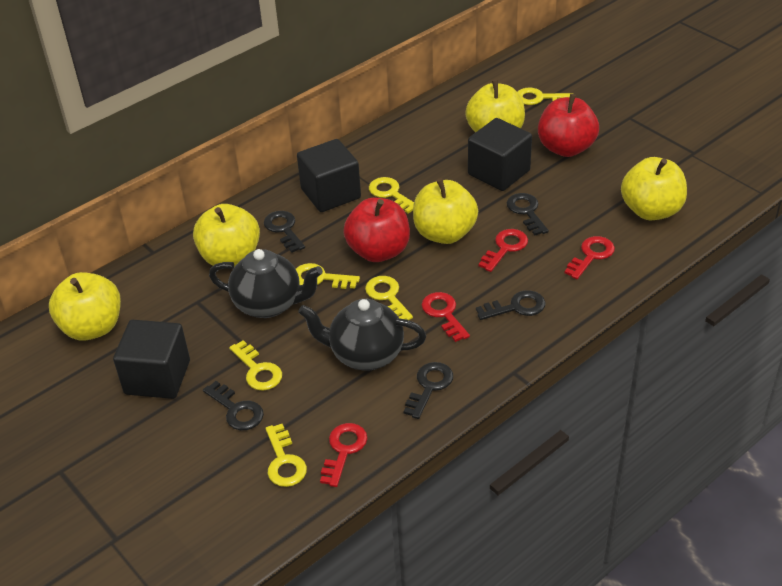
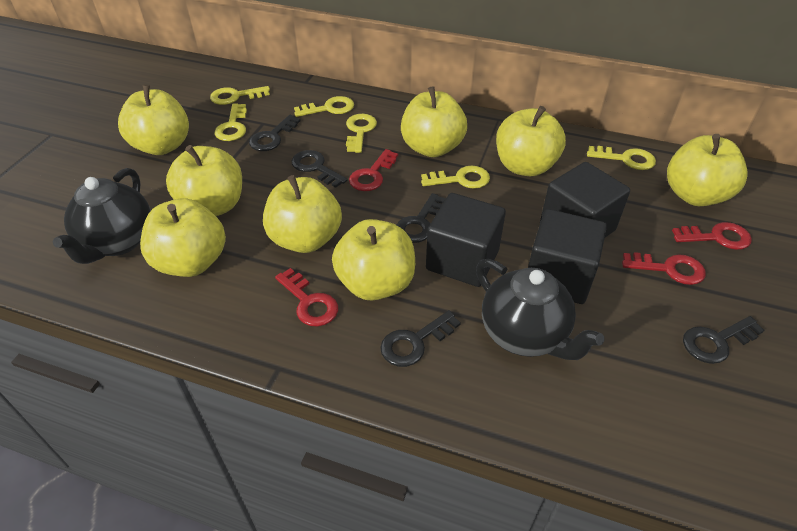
red apple: 2 -> 0
yellow apple: 5 -> 8

